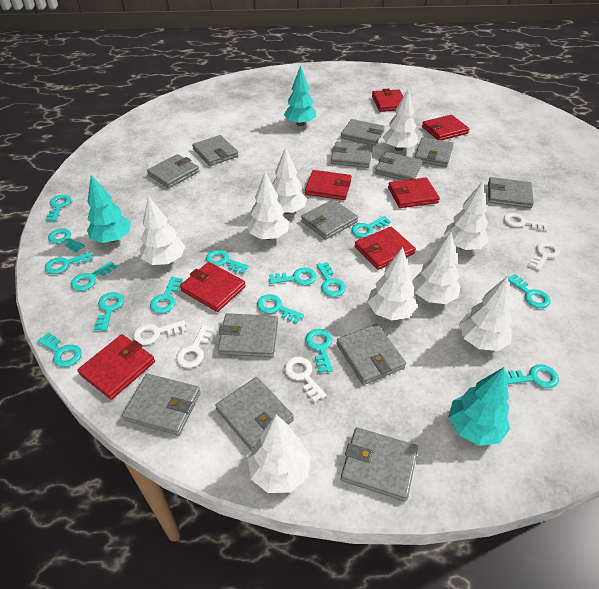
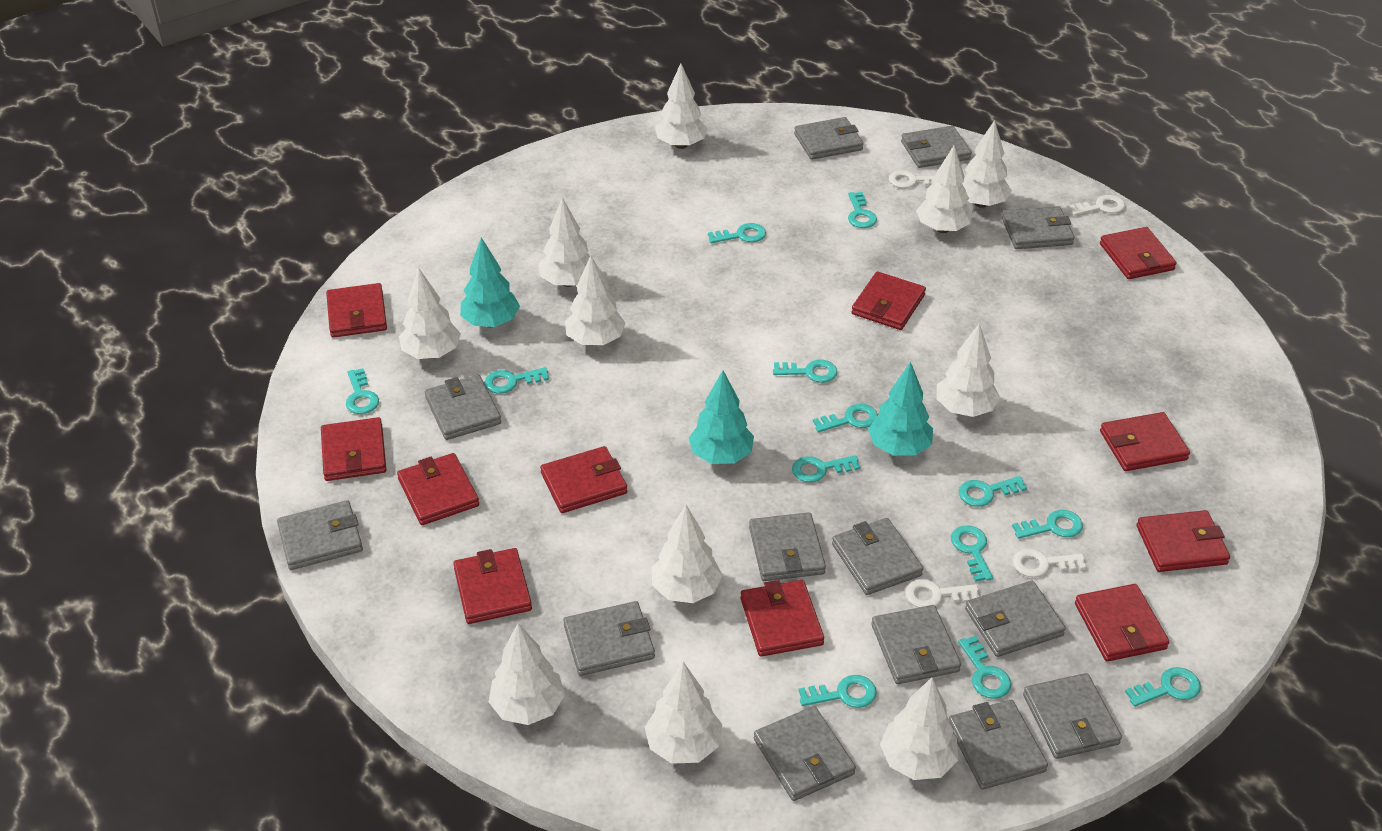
red wallet: 7 -> 11
turquoise key: 15 -> 13
white key: 5 -> 4
white tree: 9 -> 11

